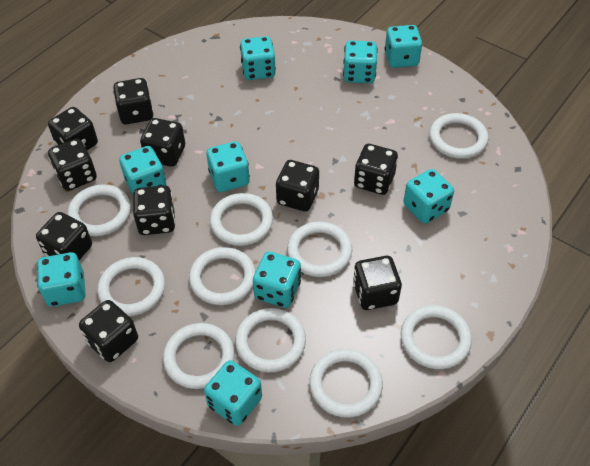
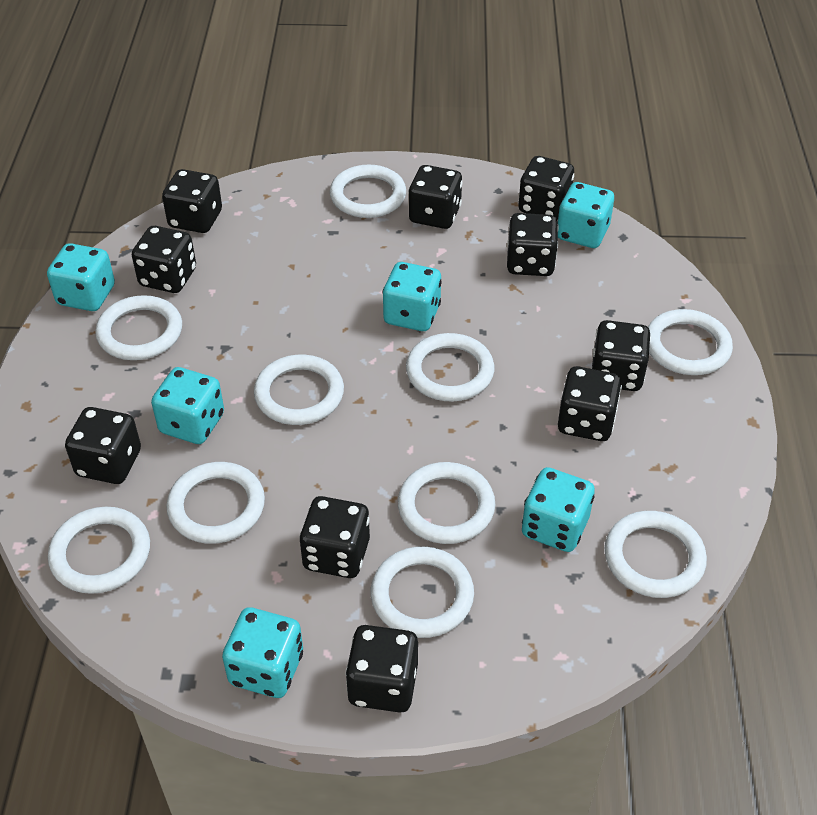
turquoise dice: 9 -> 6

